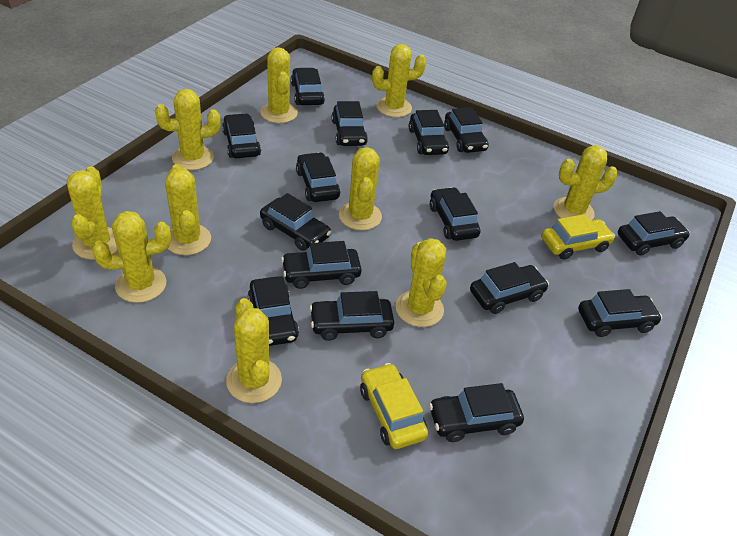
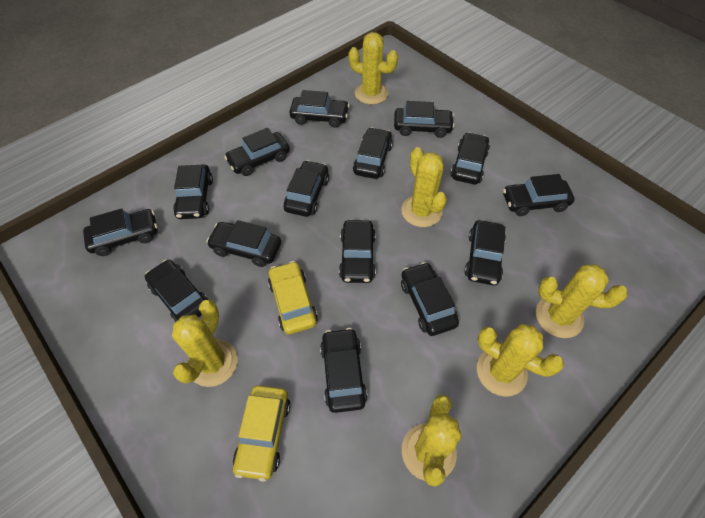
yellow cactus: 10 -> 6

